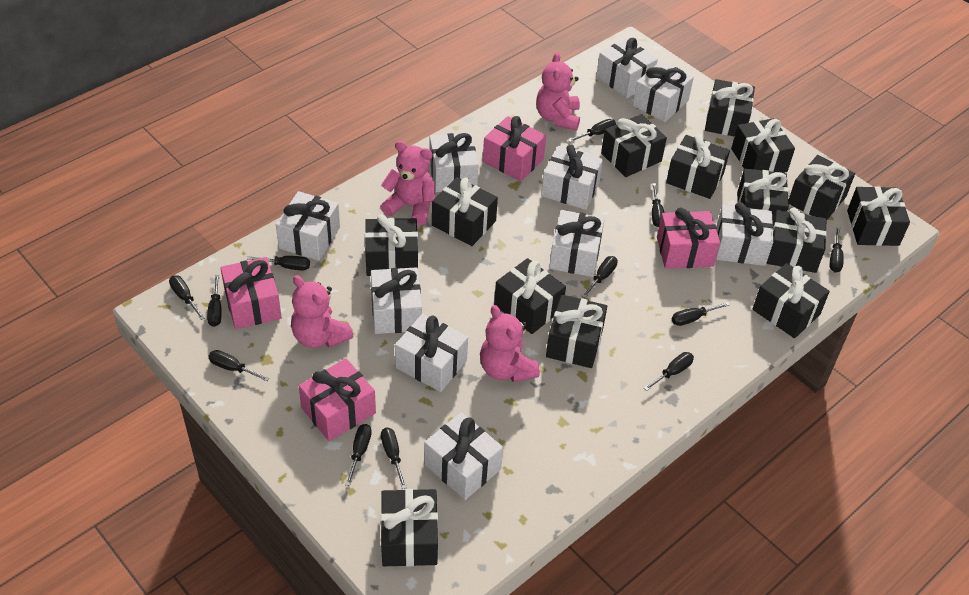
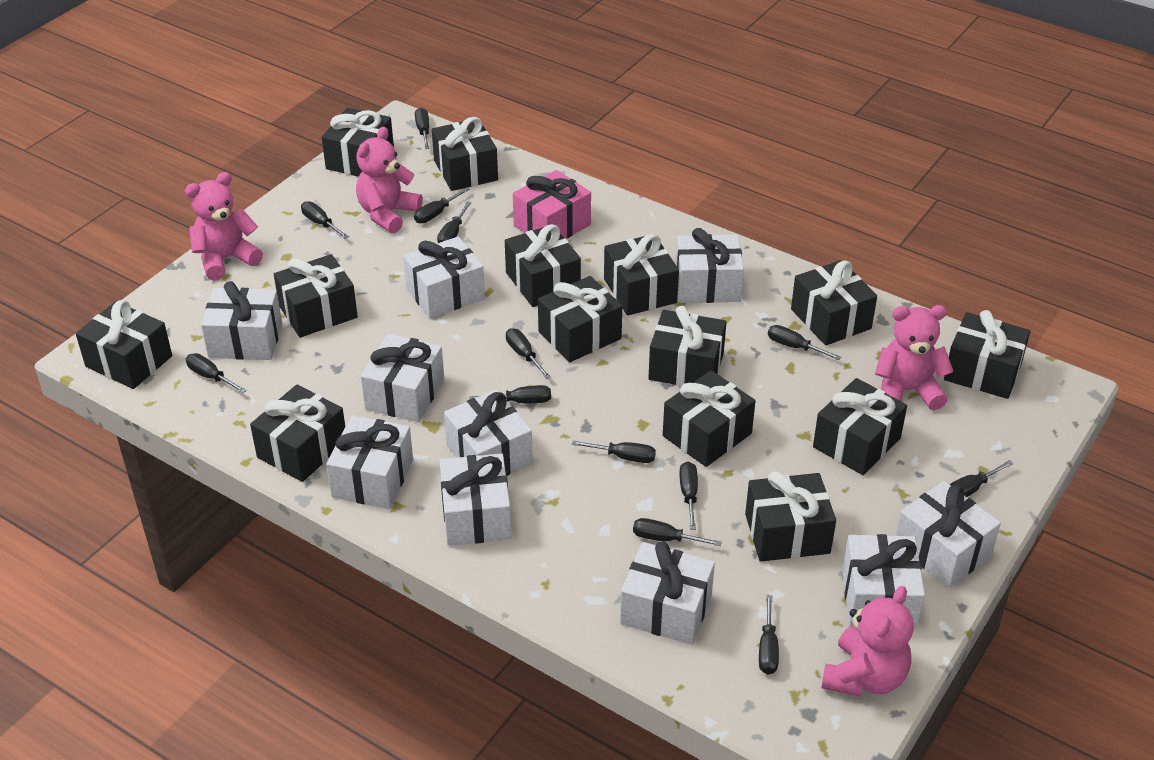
black screwdriver: 12 -> 13
pink gift: 4 -> 1

